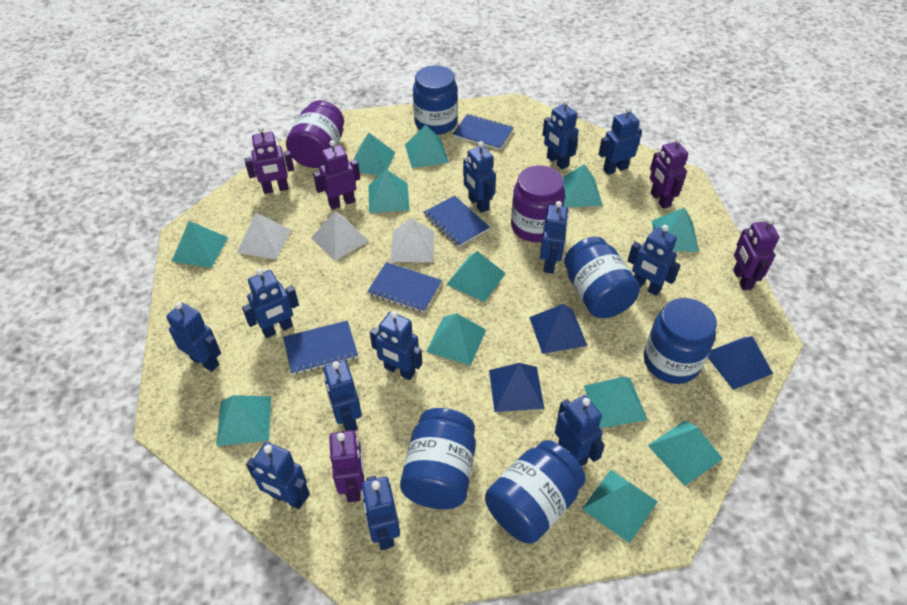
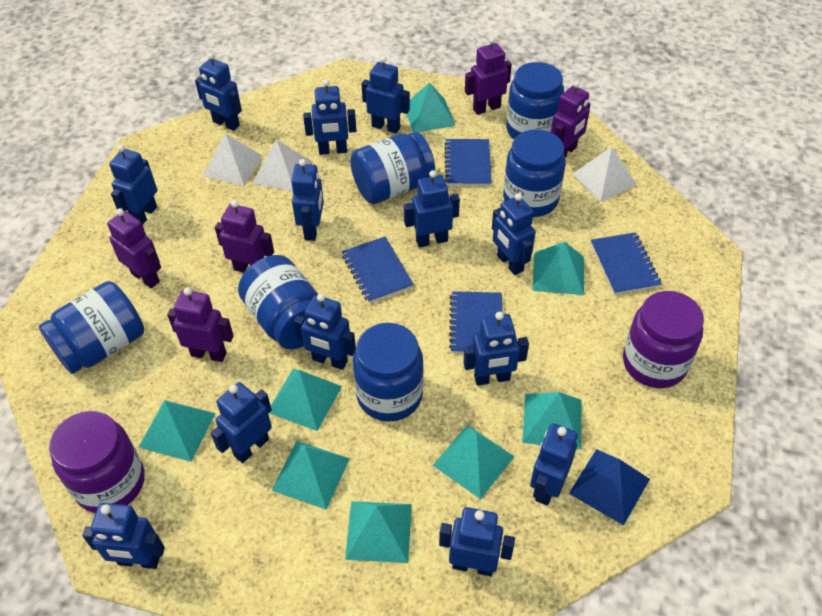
blue jar: 5 -> 6
blue pyramid: 3 -> 1
blue robot: 12 -> 13
turquoise pyramid: 12 -> 8

